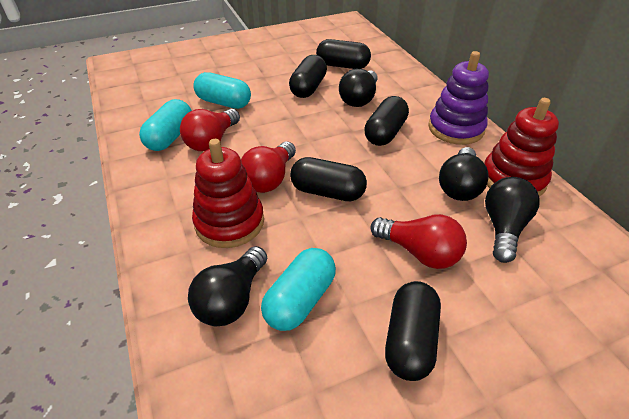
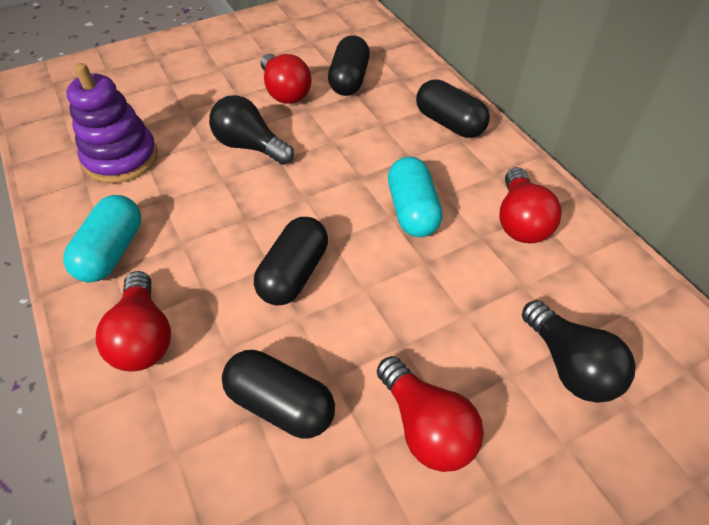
black capsule: 5 -> 4
black light bulb: 4 -> 2
red light bulb: 3 -> 4
red stacking toy: 2 -> 0
turquoise capsule: 3 -> 2

